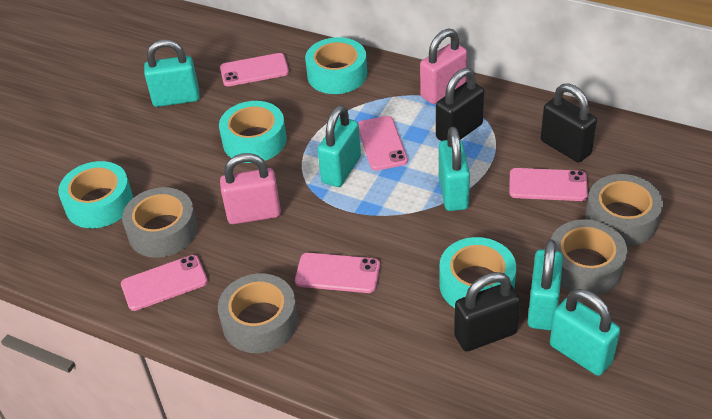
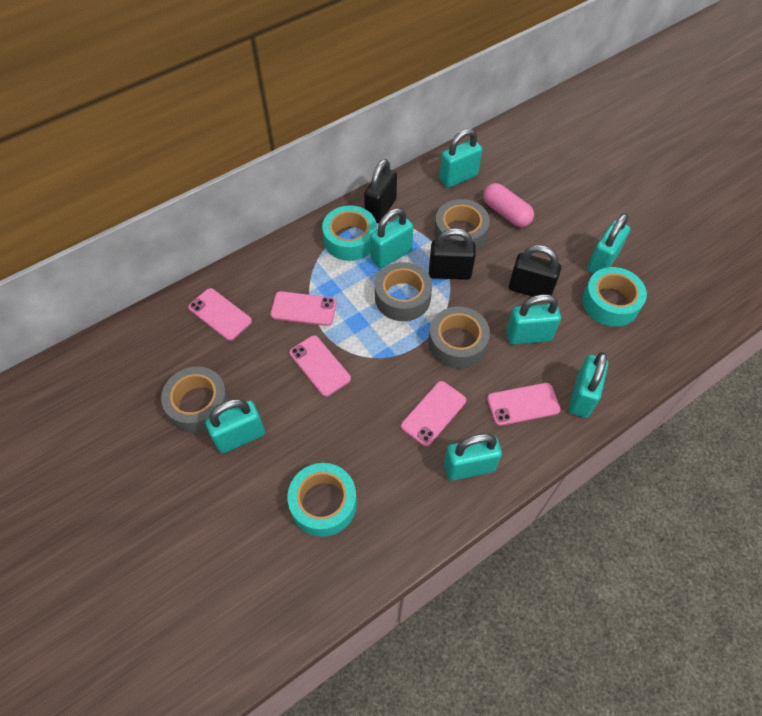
pink capsule: 0 -> 1
pink padlock: 2 -> 0
turquoise padlock: 5 -> 7
turquoise tape: 4 -> 3

